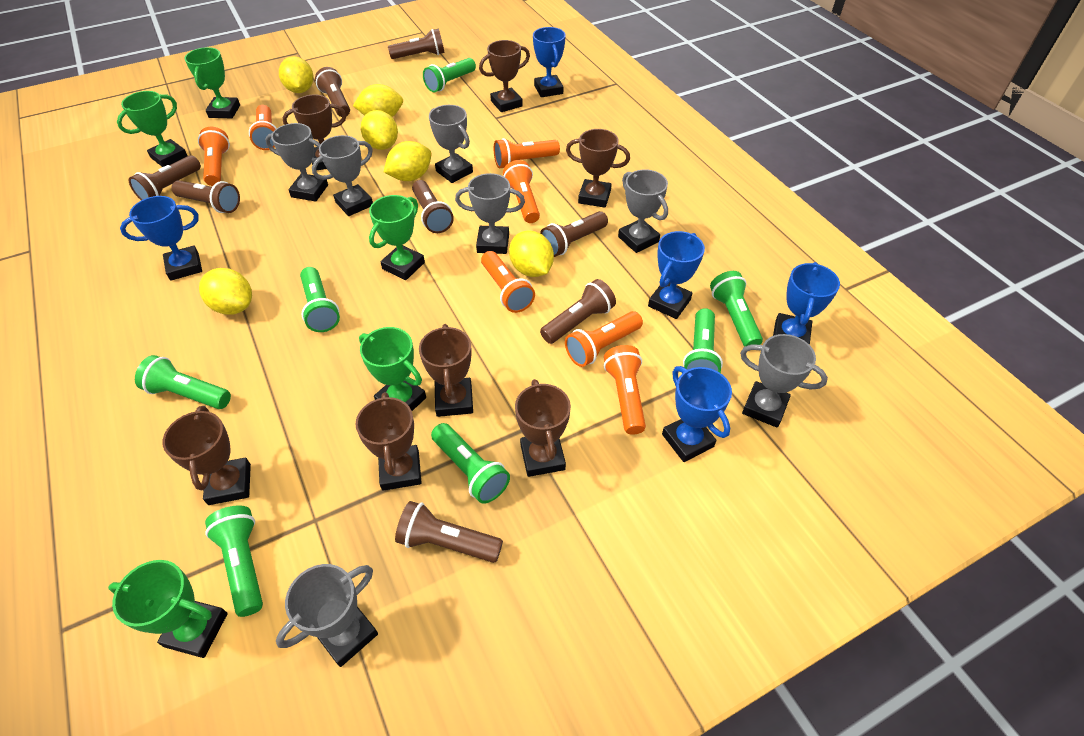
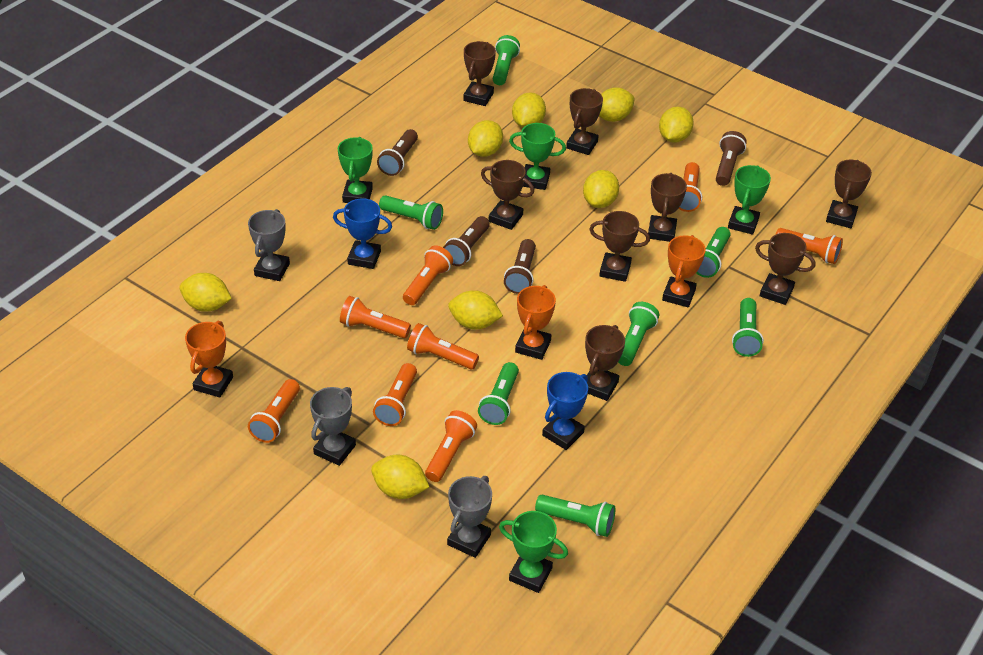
blue trophy: 5 -> 2
brown flashlight: 8 -> 4
brown trophy: 7 -> 8
green trophy: 5 -> 4
grey trophy: 7 -> 3
orange flashlight: 7 -> 8
orange trophy: 0 -> 3
yellow lemon: 6 -> 8

